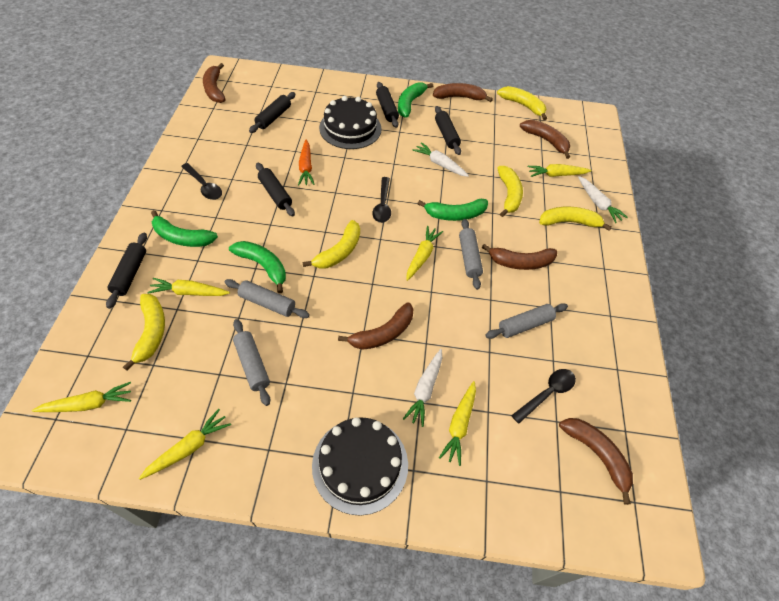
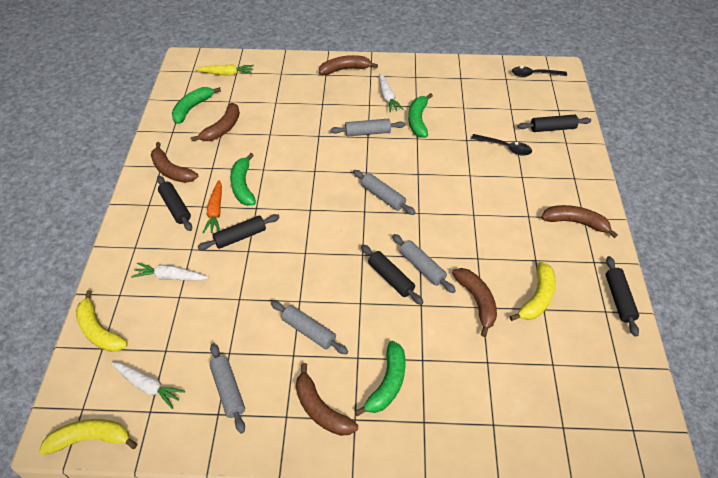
black cake: 2 -> 0
black spoon: 3 -> 2
grey rolling pin: 4 -> 5
yellow banana: 5 -> 3
yellow carrot: 6 -> 1

